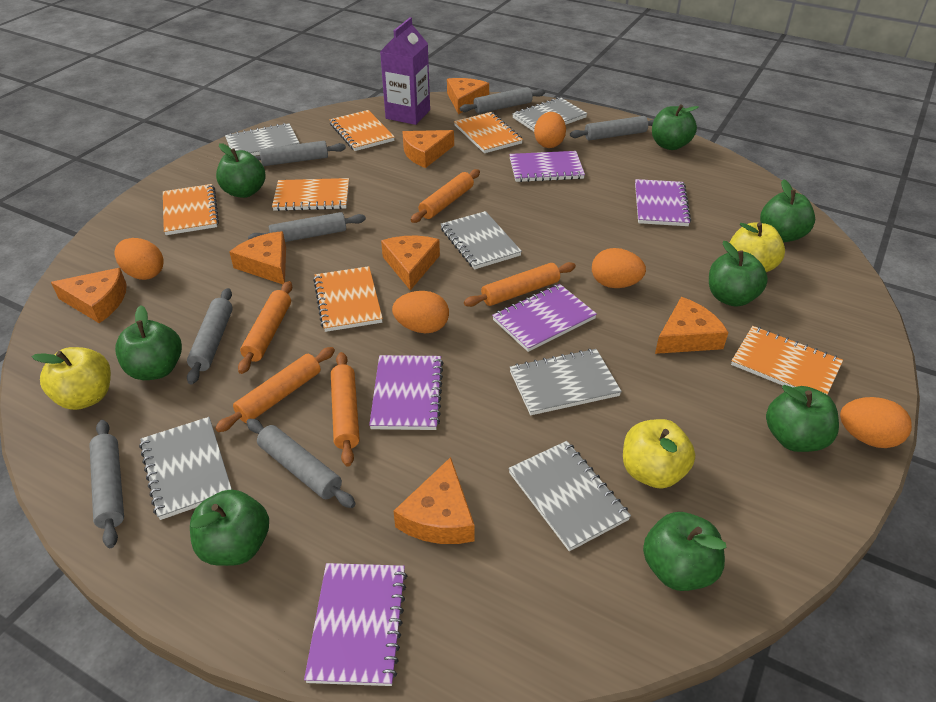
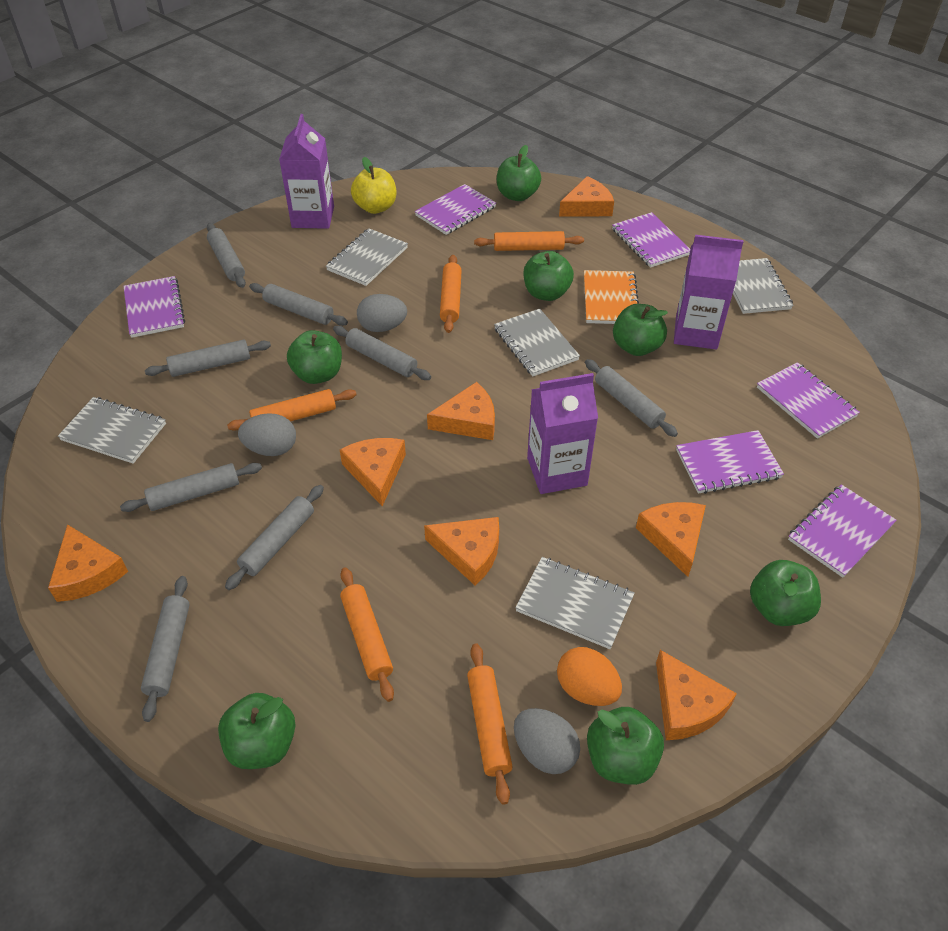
green apple: 8 -> 7
grey egg: 0 -> 3
grey notebook: 6 -> 5
grey rolling pin: 7 -> 8
orange egg: 5 -> 1
orange notebook: 6 -> 1
purple carton: 1 -> 3
purple notebook: 5 -> 6
yellow apple: 3 -> 1

